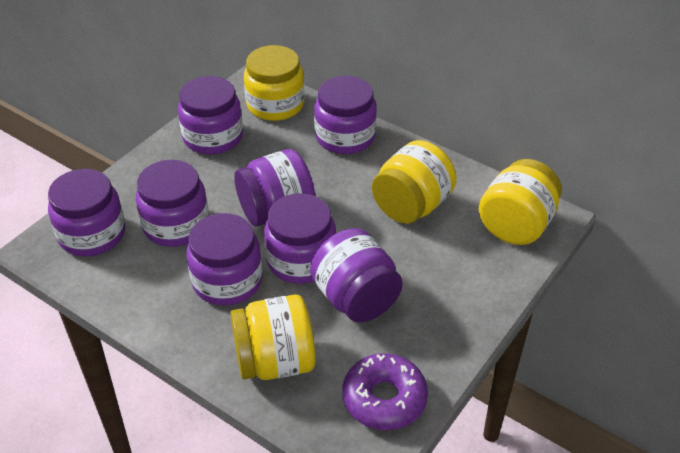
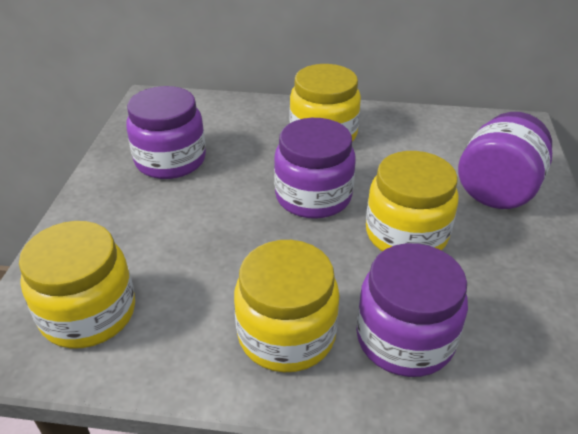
purple donut: 1 -> 0
purple jar: 8 -> 4

